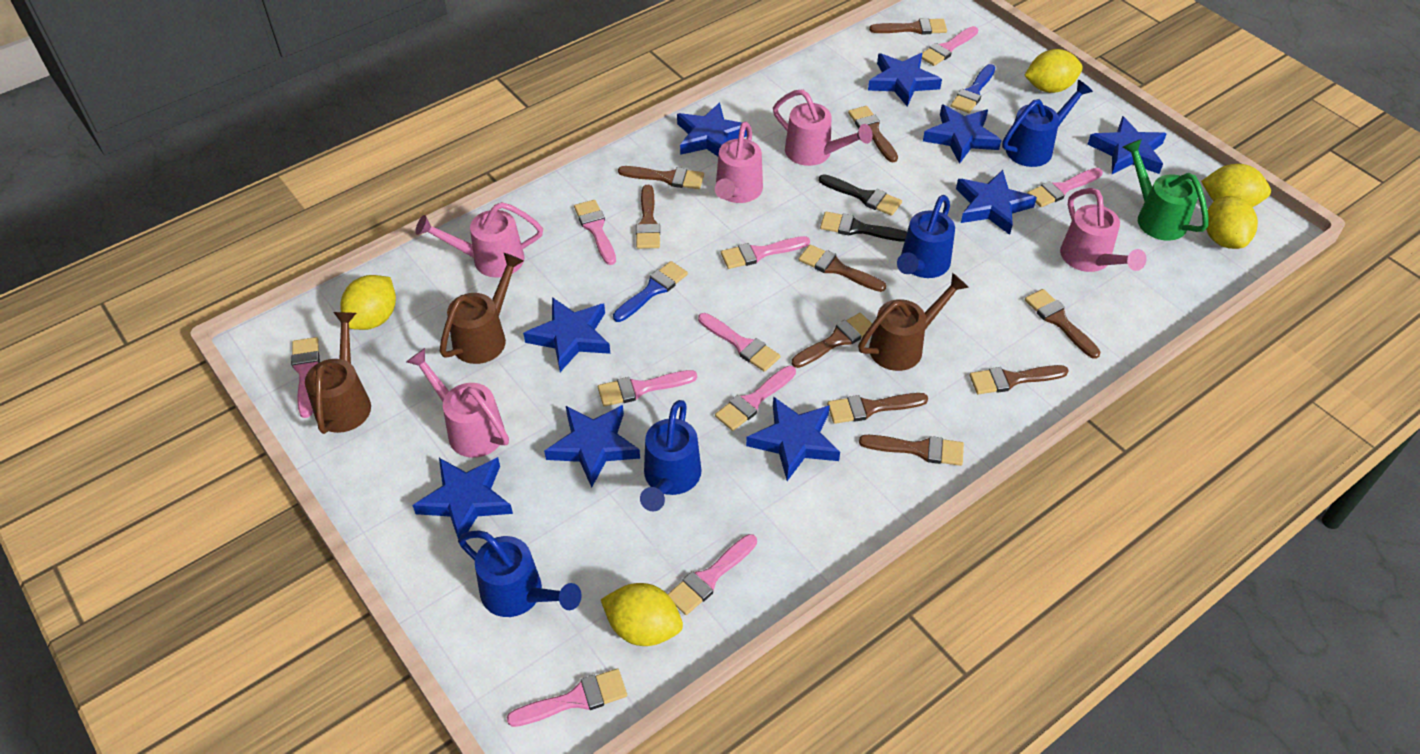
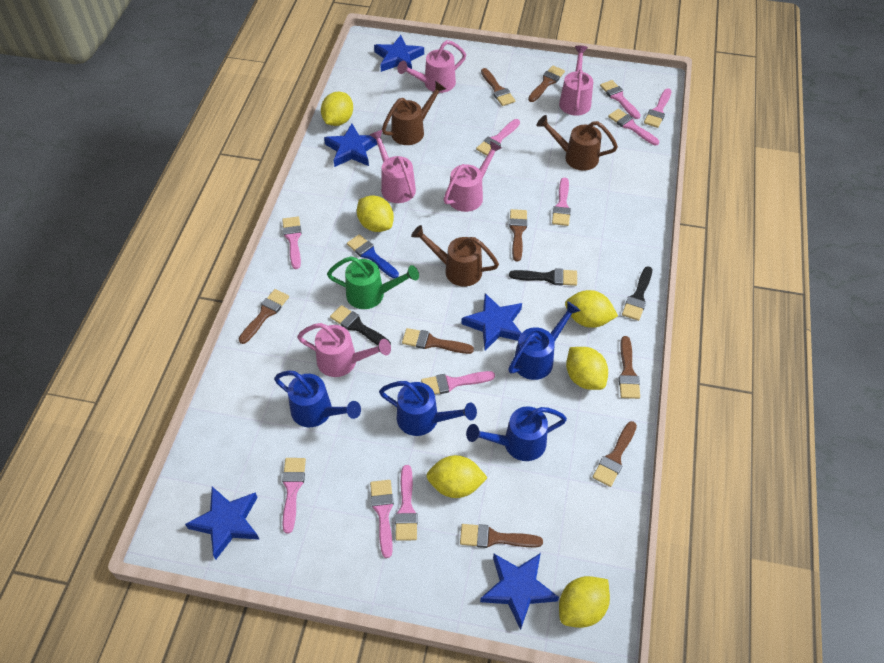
black brush: 2 -> 3
blue brush: 2 -> 1
blue star: 9 -> 5
brown brush: 10 -> 8
yellow lemon: 5 -> 6

